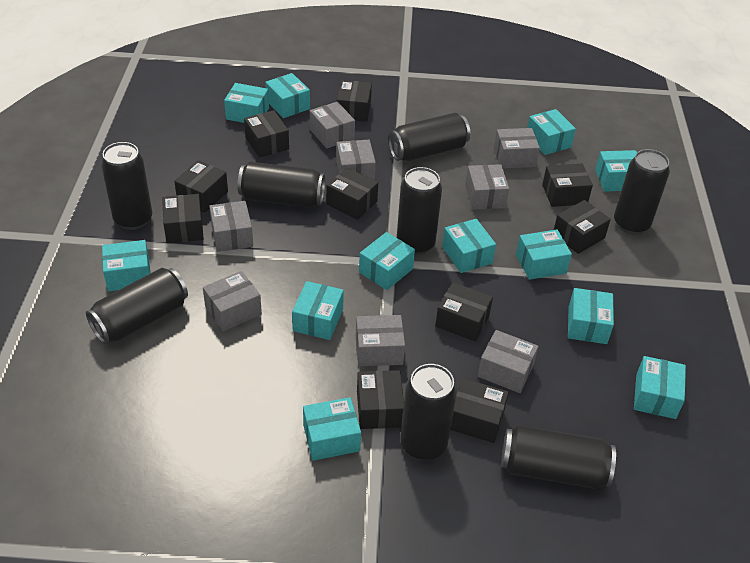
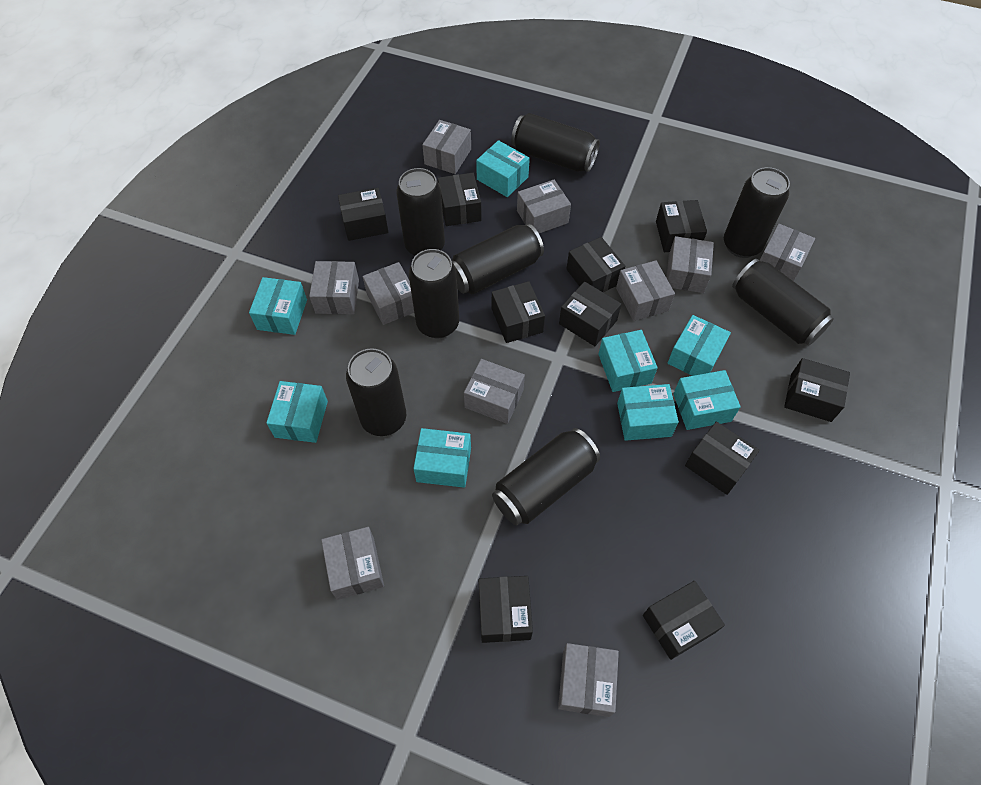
grey box: 8 -> 10
turquoise box: 12 -> 8

